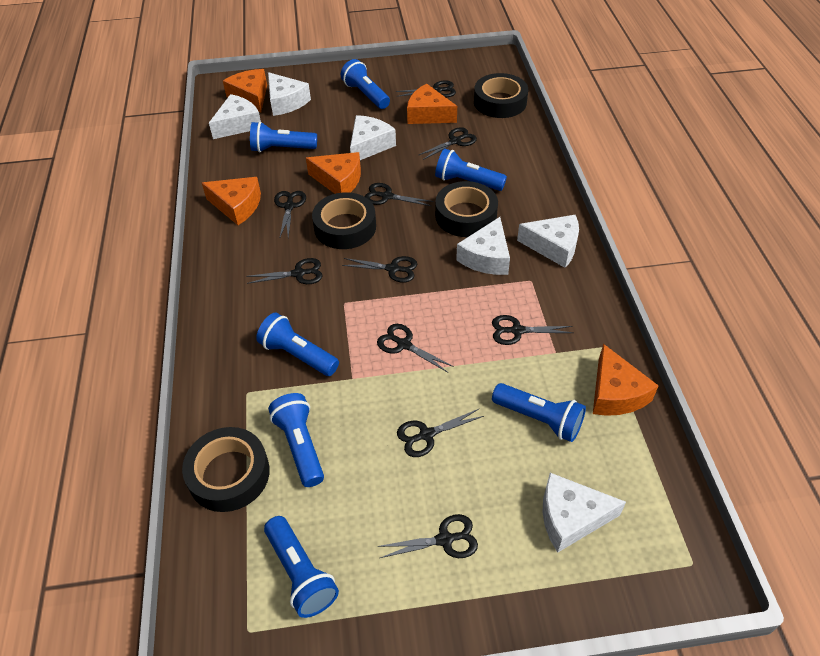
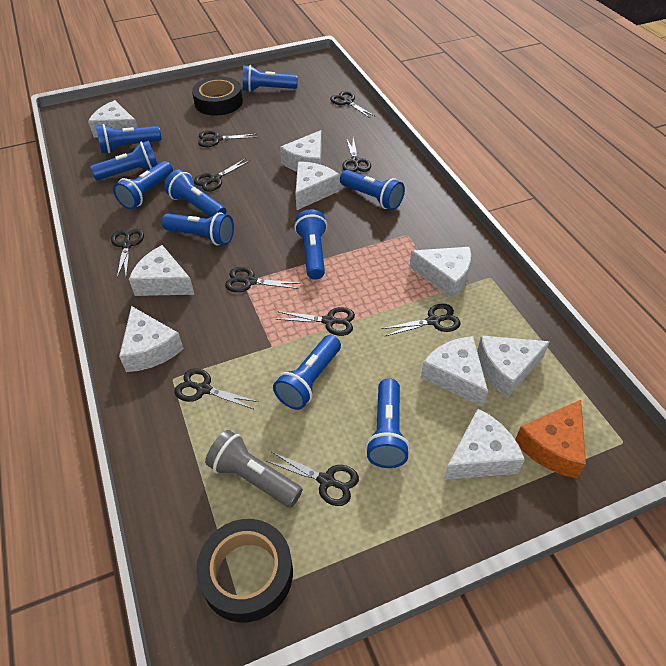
black tape: 4 -> 2
blue flashlight: 7 -> 10
grey flashlight: 0 -> 1
orange cheese: 5 -> 1
white cheese: 6 -> 9

